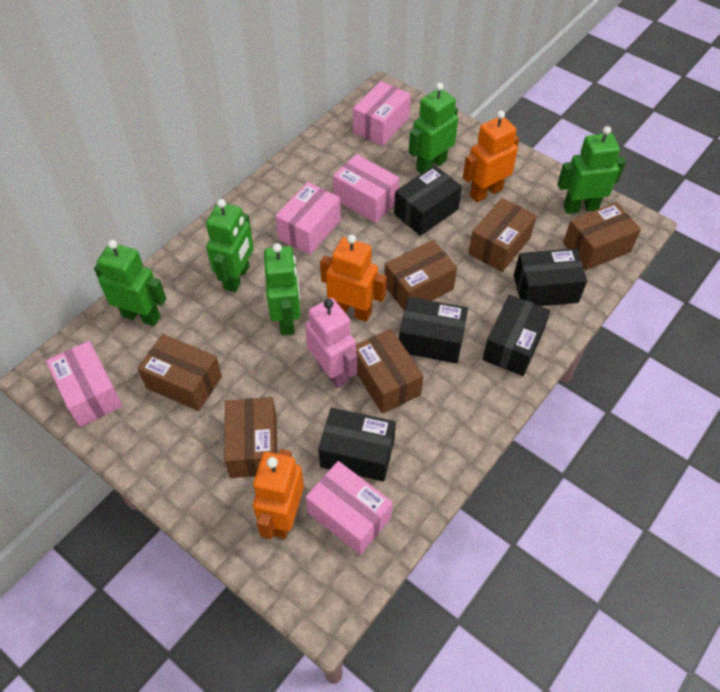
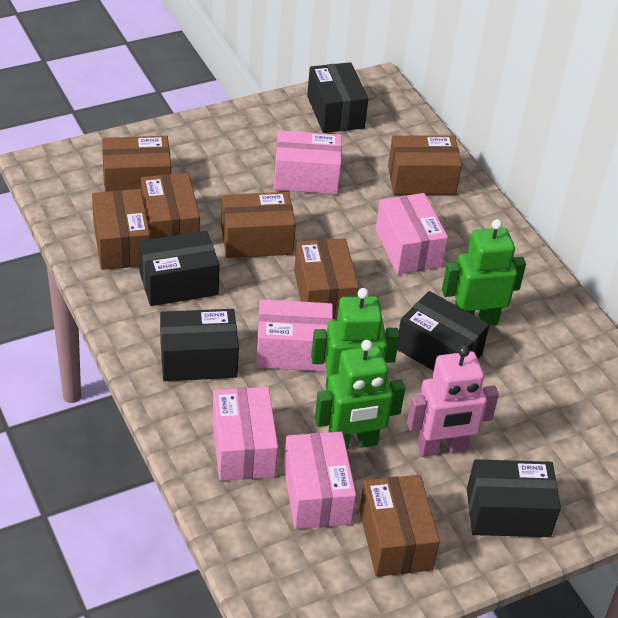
brown box: 6 -> 7
green robot: 5 -> 3
orange robot: 3 -> 0

